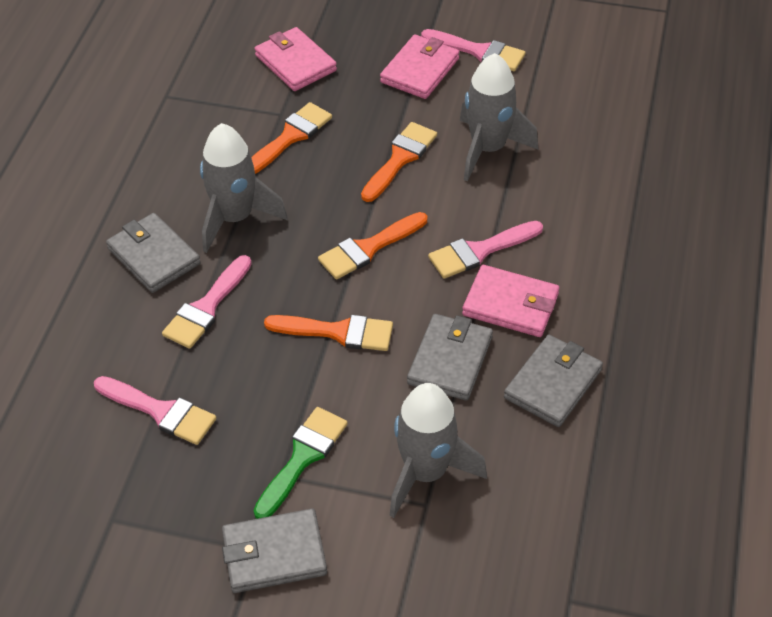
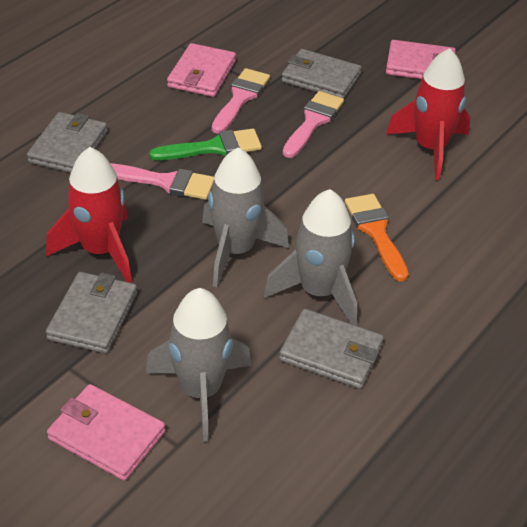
orange brush: 4 -> 1
pink brush: 4 -> 3
red rocket: 0 -> 2

